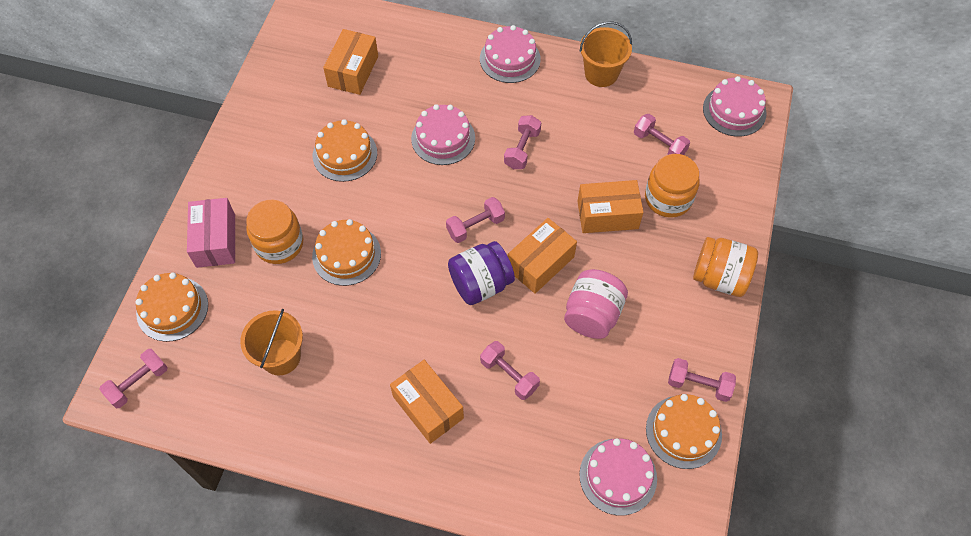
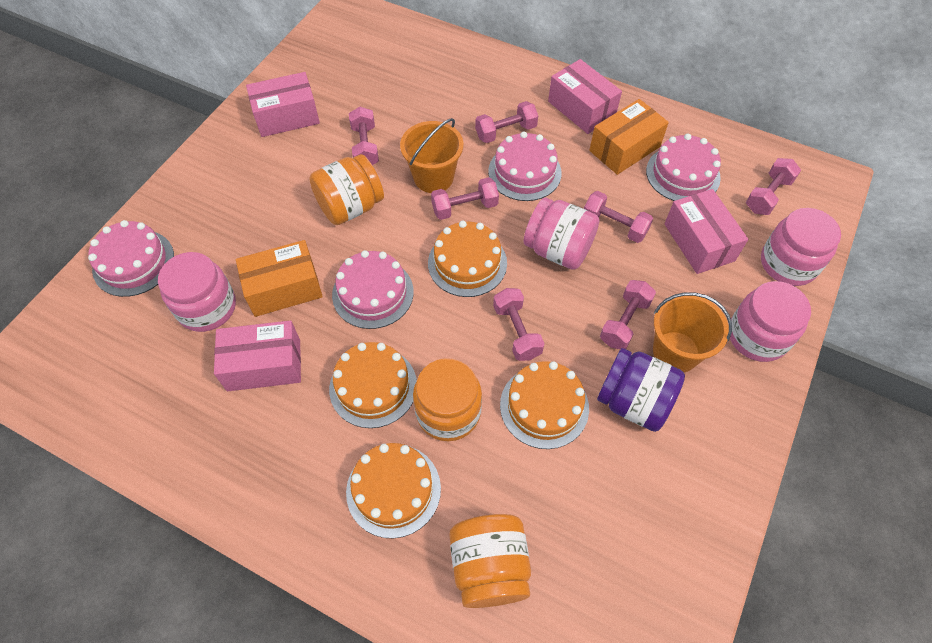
orange box: 4 -> 2
pink box: 1 -> 4
pink dumbbell: 6 -> 7
pink jar: 1 -> 4

